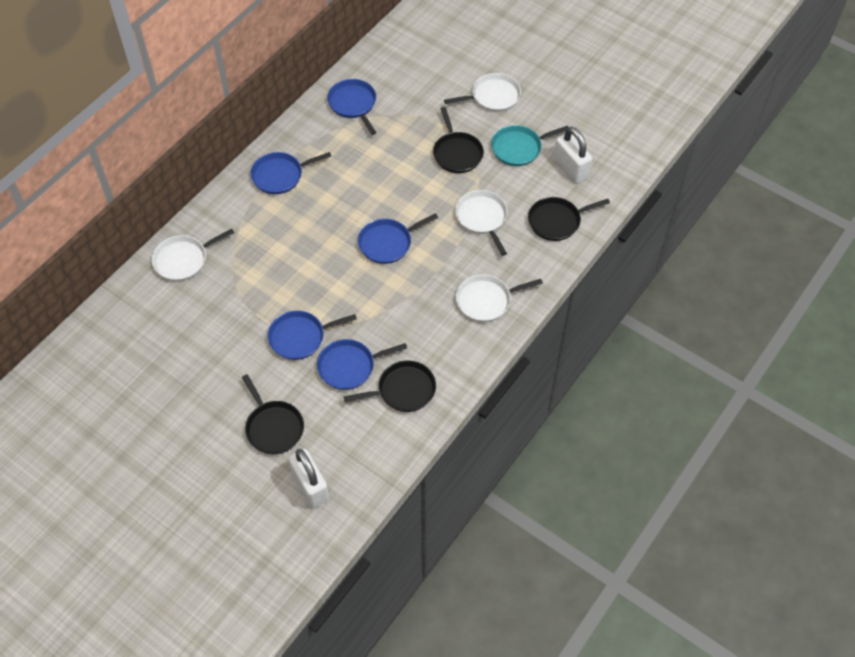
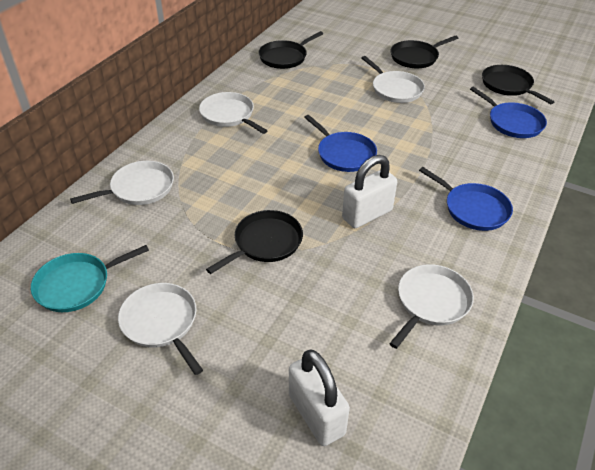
blue pan: 5 -> 3
white pan: 4 -> 5

